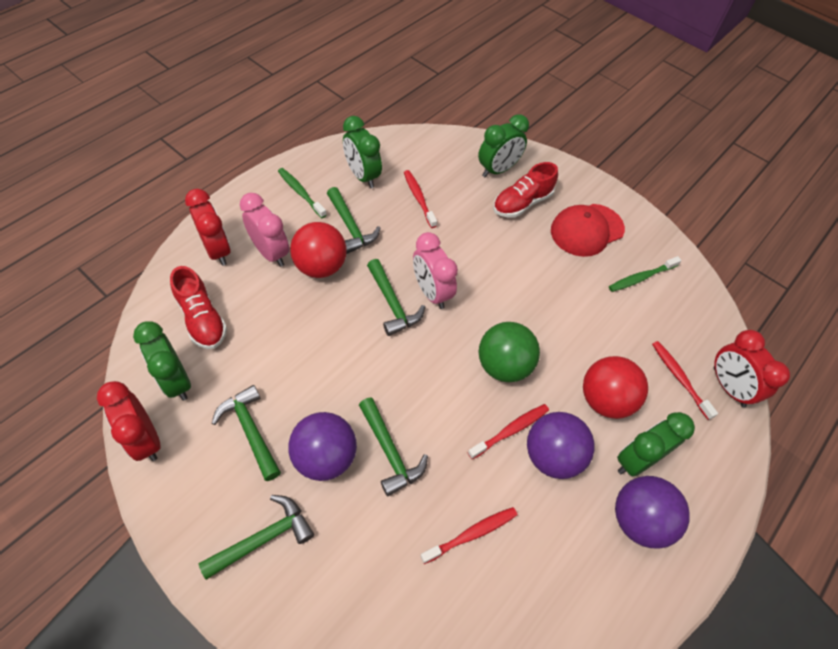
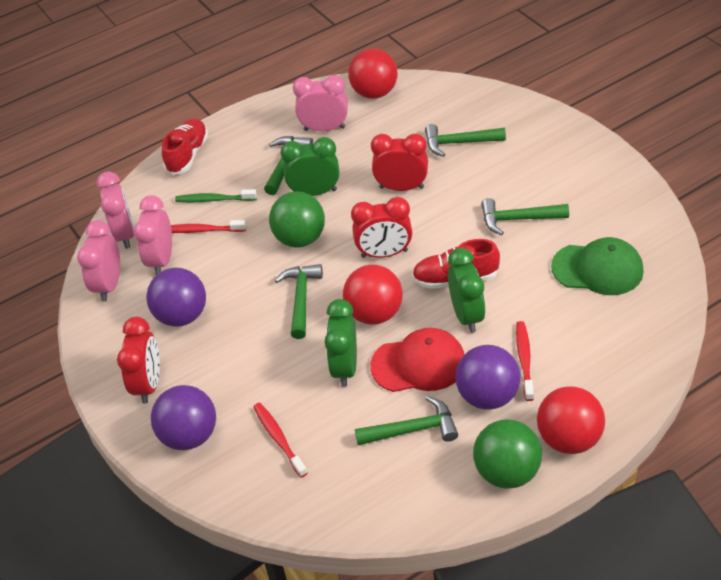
green ball: 1 -> 2
green cap: 0 -> 1
green clock: 4 -> 3
green toothbrush: 2 -> 1
pink clock: 2 -> 4
red ball: 2 -> 3
red toothbrush: 4 -> 3

